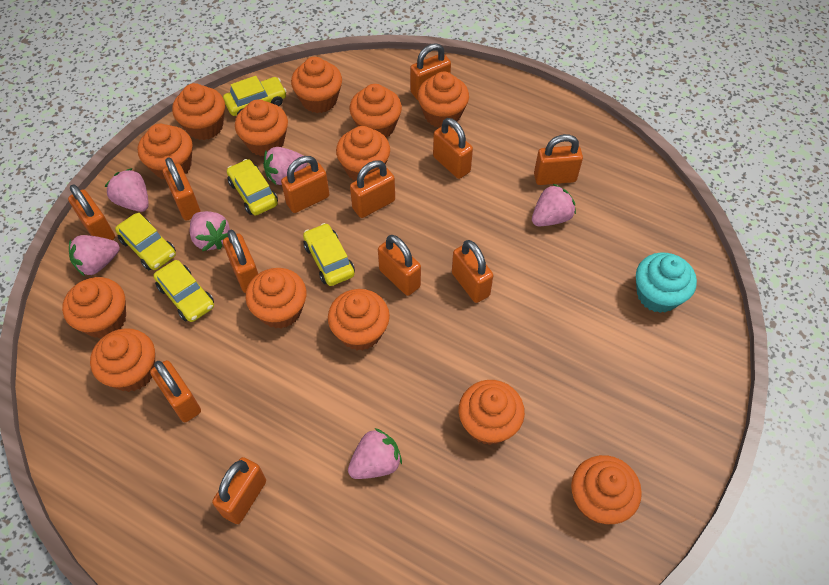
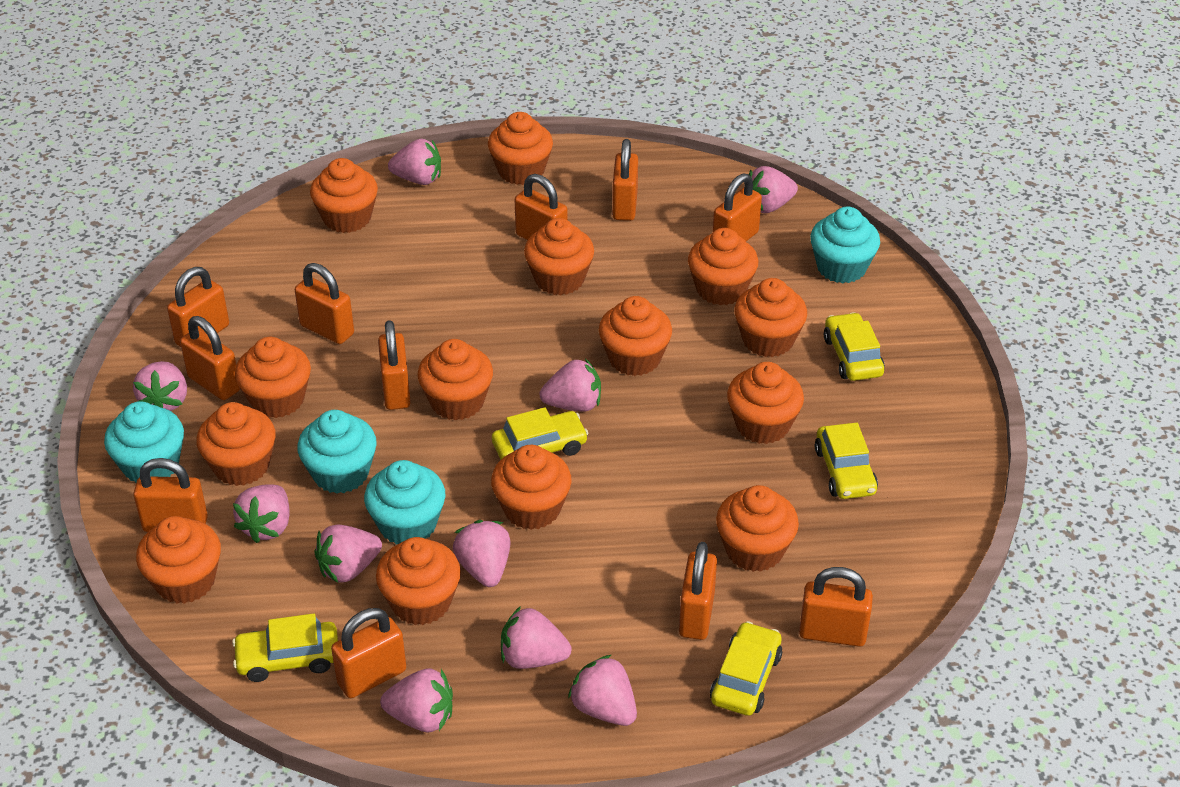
orange cupcake: 13 -> 14
orange padlock: 12 -> 11
pink strawberry: 6 -> 10
turquoise cupcake: 1 -> 4

